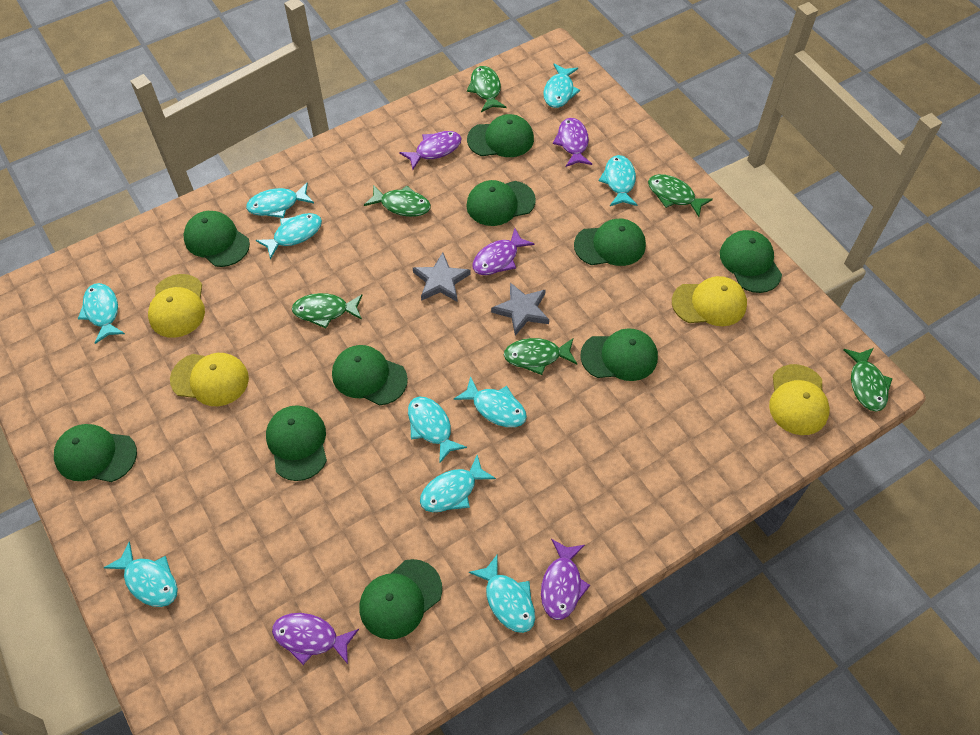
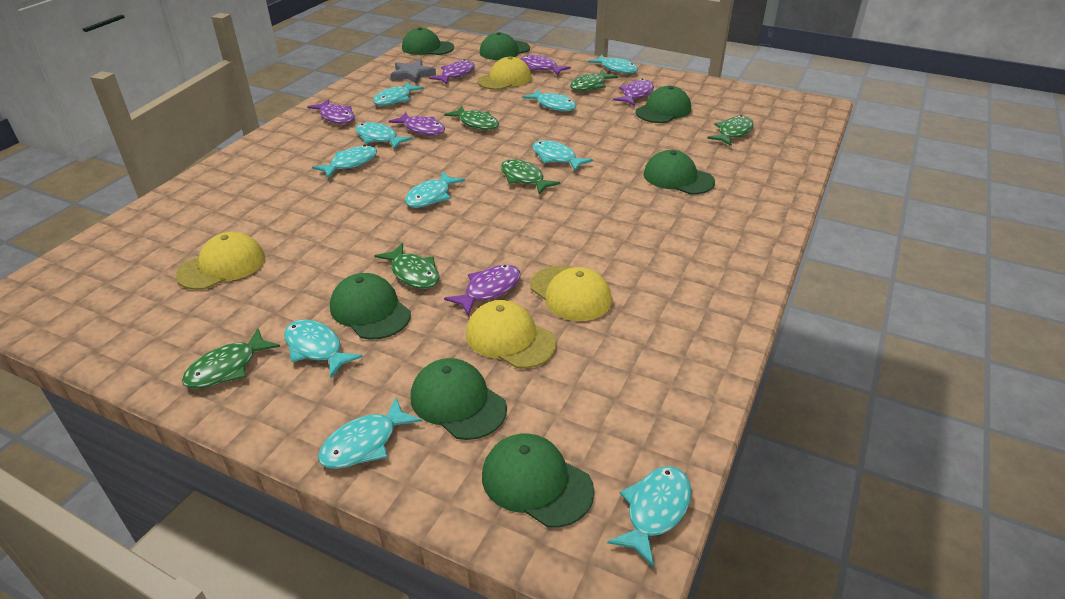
green cap: 10 -> 7
grey star: 2 -> 1
purple fish: 5 -> 6

